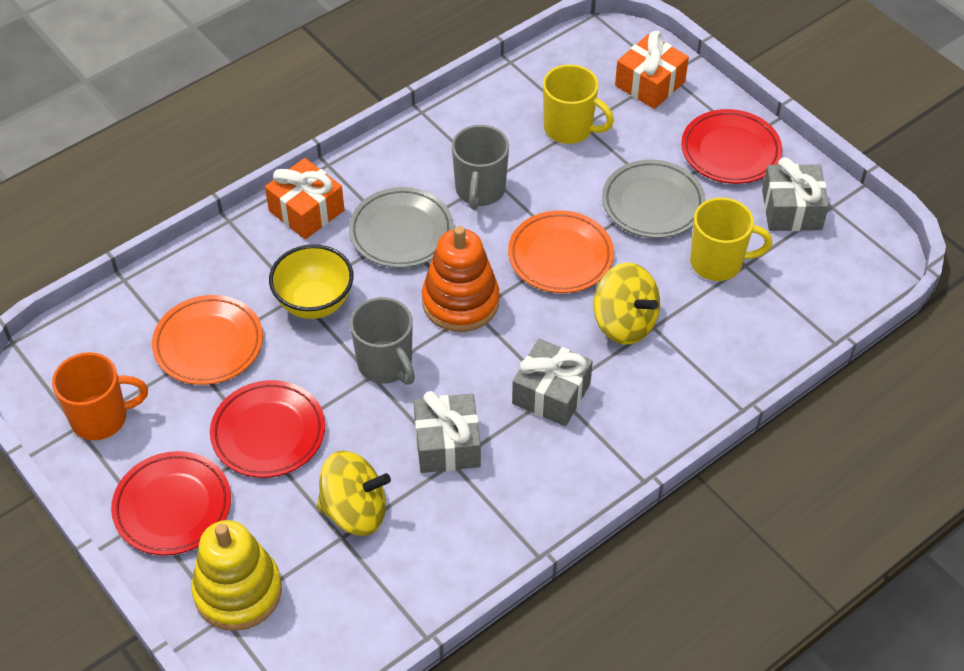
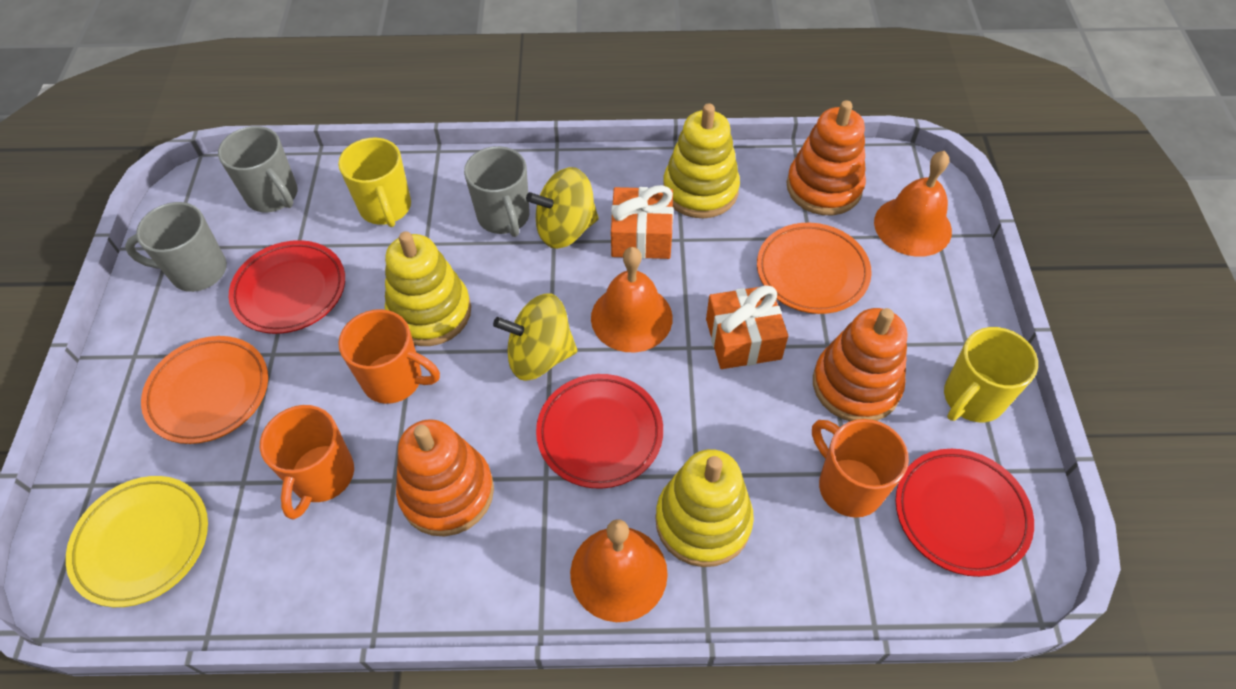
grey gift: 3 -> 0
grey mug: 2 -> 3
grey plate: 2 -> 0
orange bell: 0 -> 3
orange mug: 1 -> 3
orange stacking toy: 1 -> 3
yellow bowl: 1 -> 0
yellow plate: 0 -> 1
yellow stacking toy: 1 -> 3

